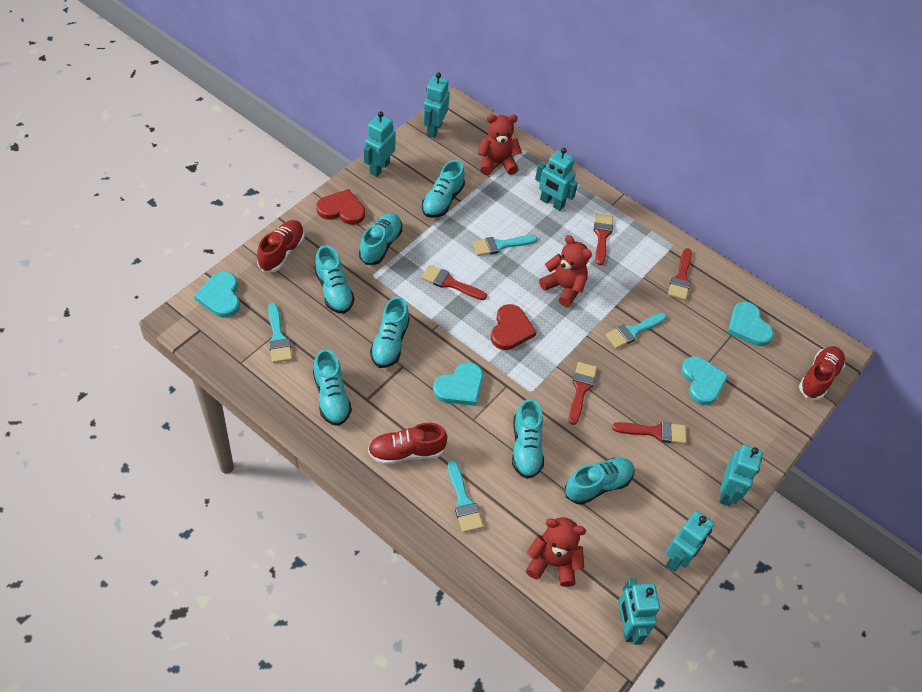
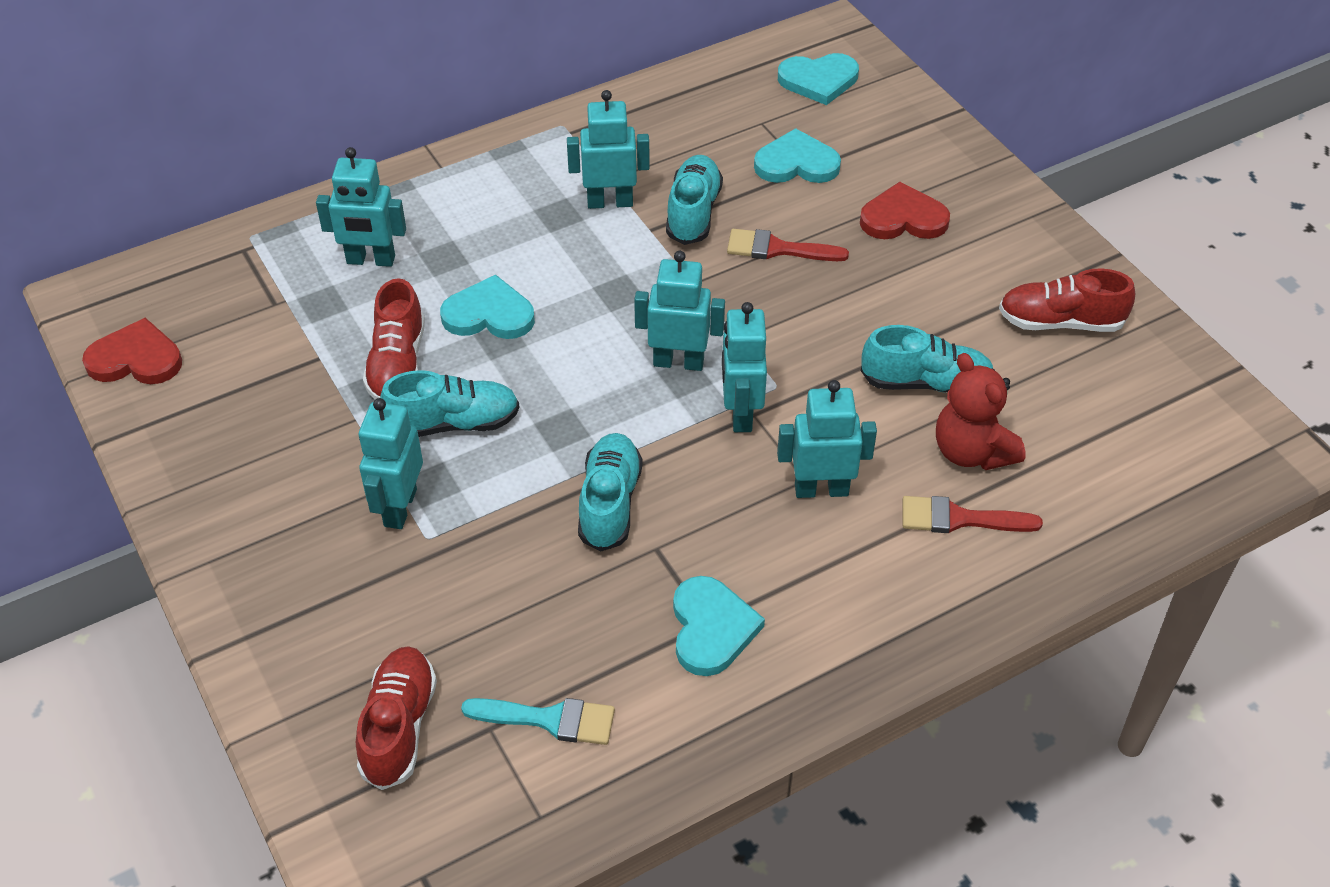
red brush: 5 -> 2
red teddy bear: 3 -> 1
turquoise brush: 4 -> 1
turquoise shoe: 7 -> 4

